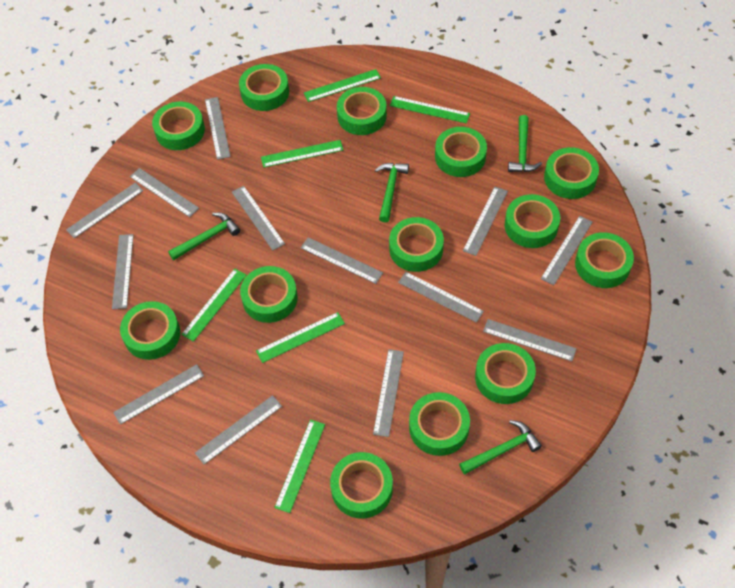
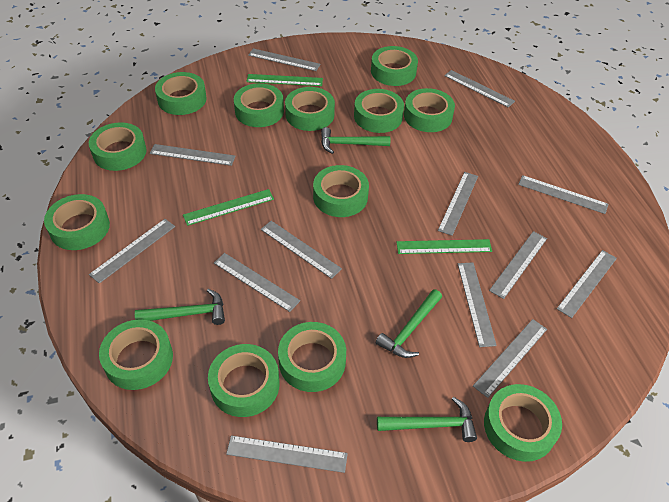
green ruler: 6 -> 3

